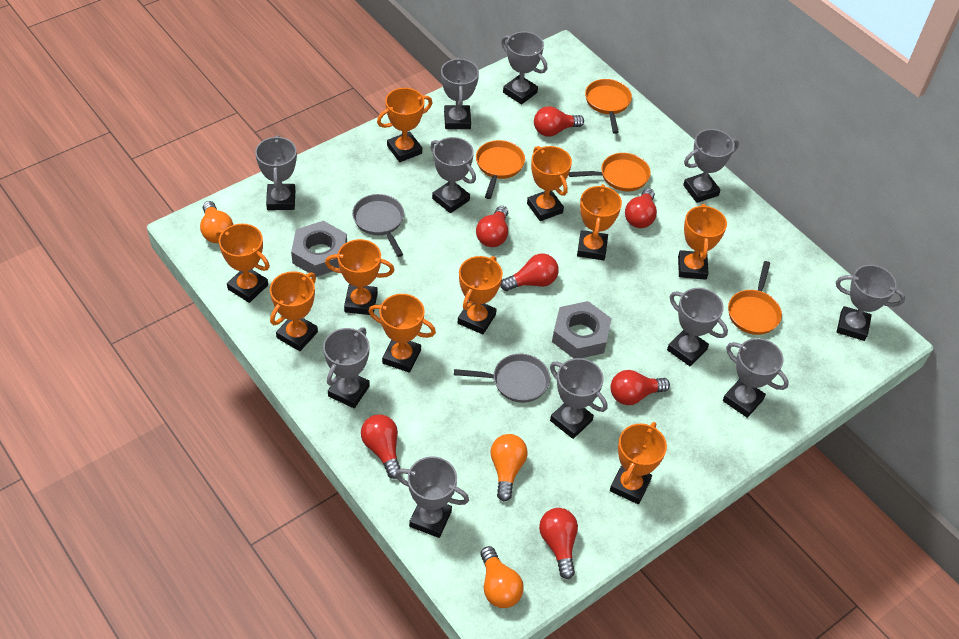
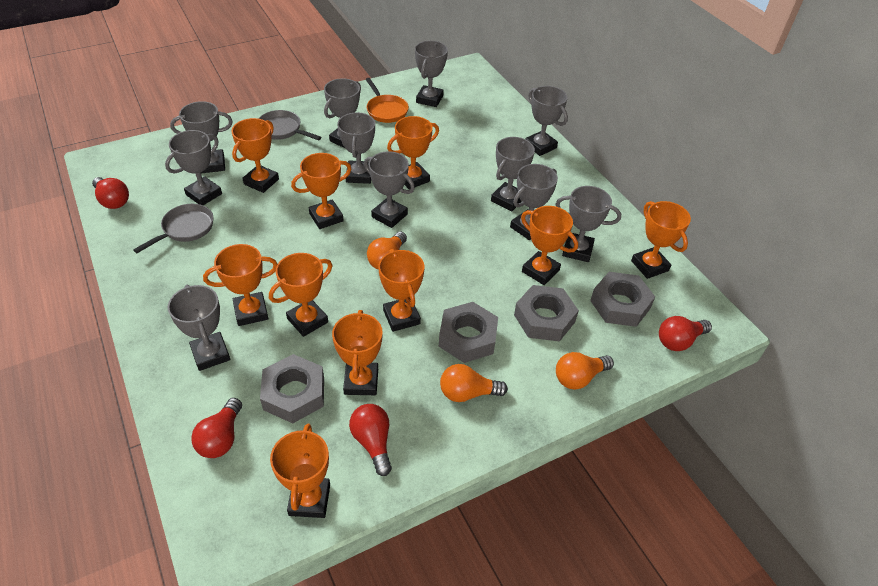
grey nut: 2 -> 4
orange pan: 4 -> 1
red light bulb: 7 -> 4

